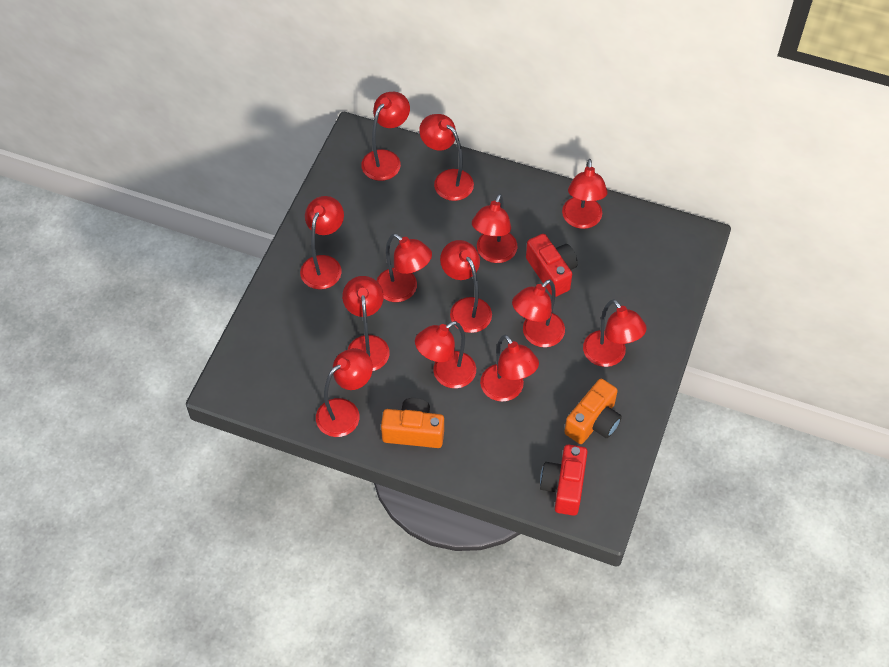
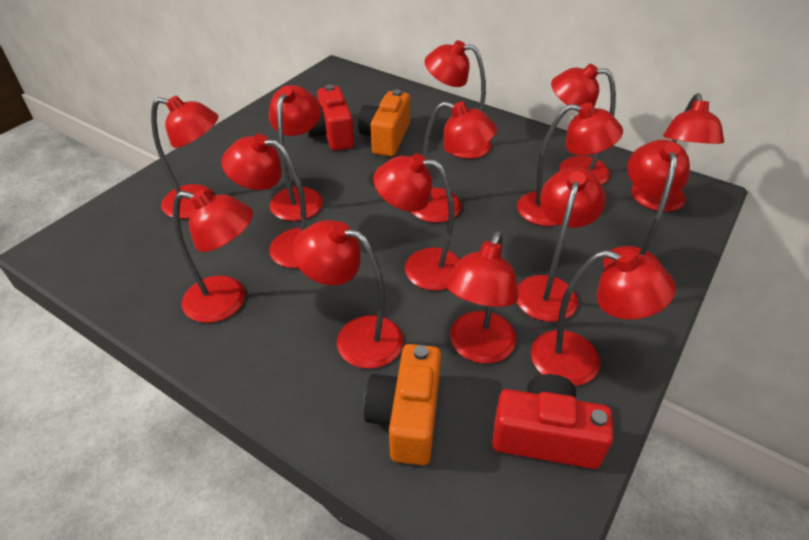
red lamp: 13 -> 15

